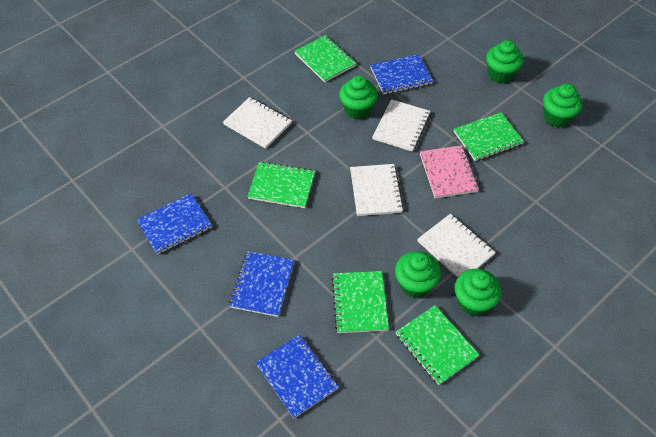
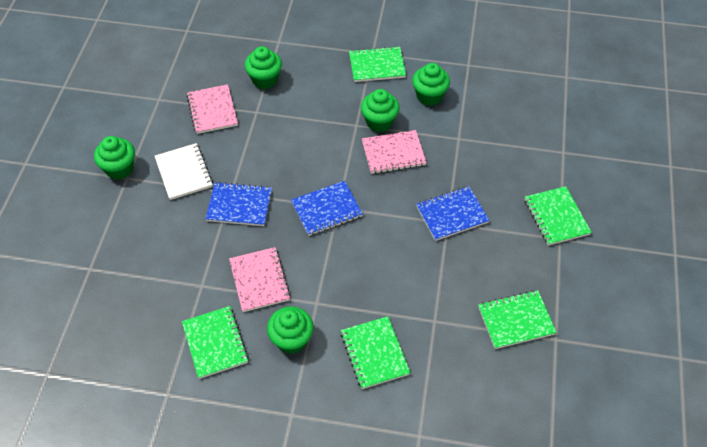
blue notebook: 4 -> 3
pink notebook: 1 -> 3
white notebook: 4 -> 1

